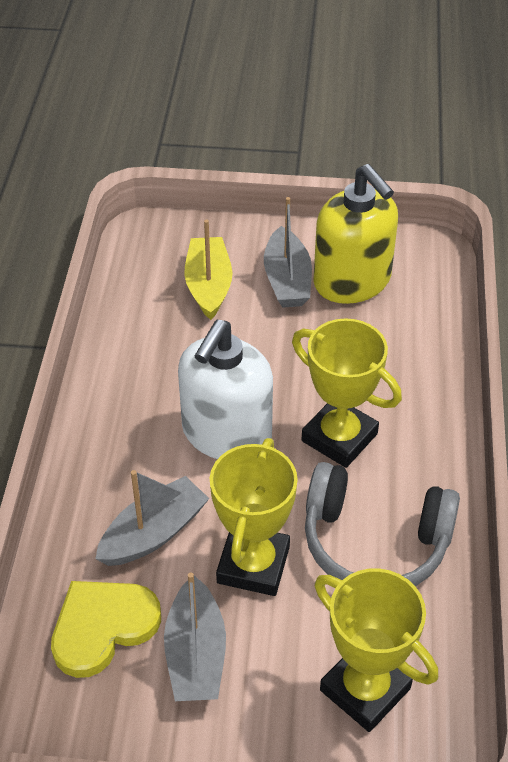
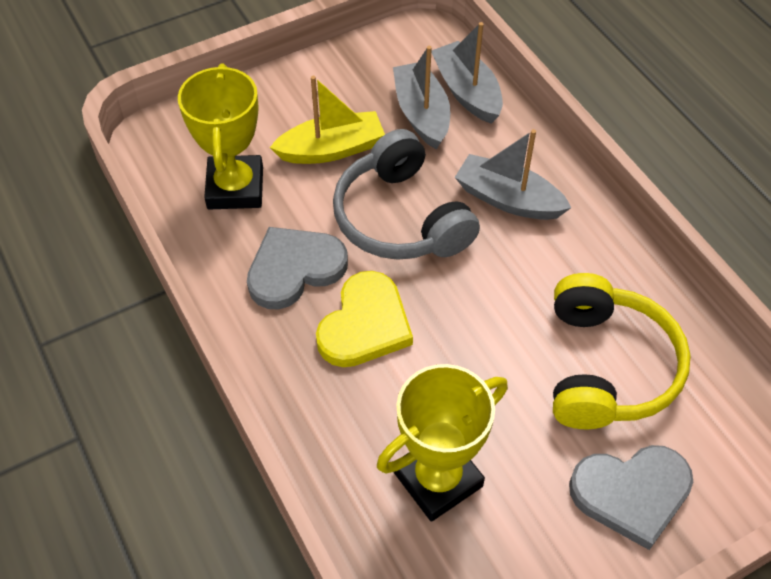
grey heart: 0 -> 2
white soap dispenser: 1 -> 0
yellow headphones: 0 -> 1
yellow soap dispenser: 1 -> 0
yellow trophy: 3 -> 2

